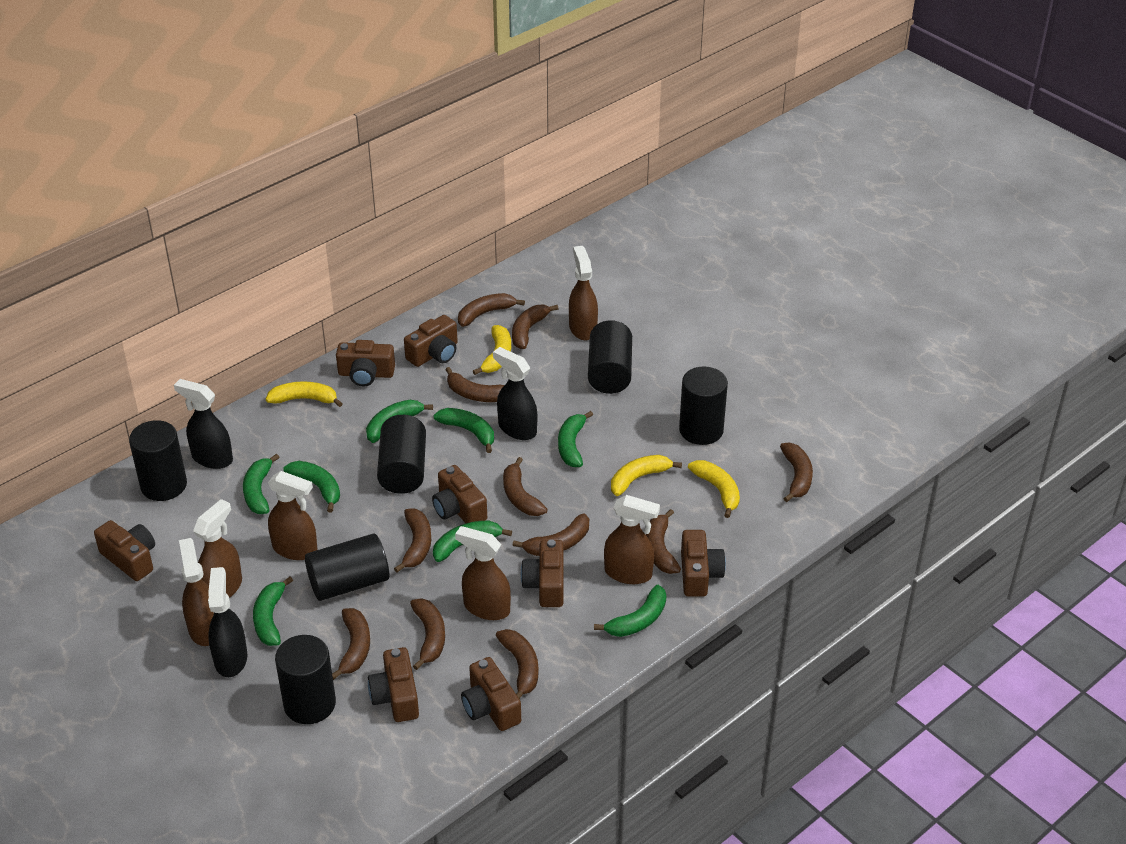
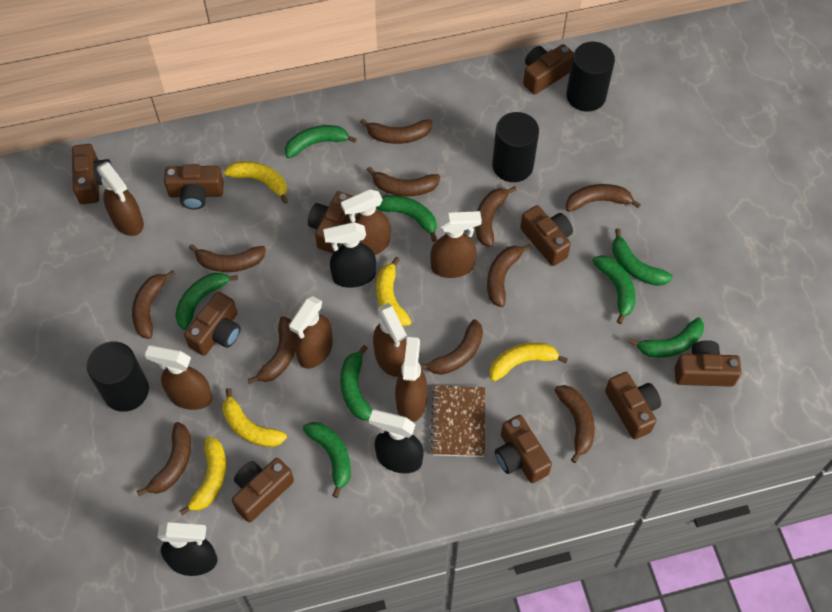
black cylinder: 6 -> 3
brown camera: 8 -> 10
brown notebook: 0 -> 1
brown spray bottle: 6 -> 7
yellow banana: 4 -> 5

